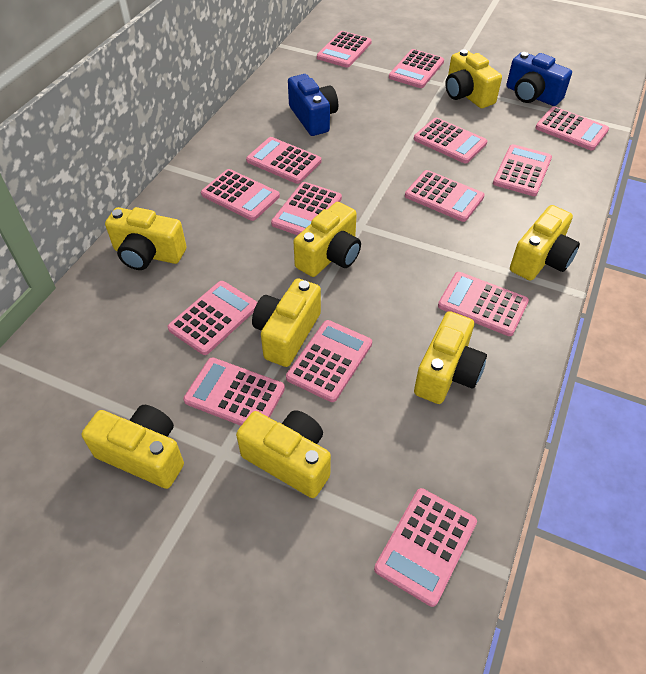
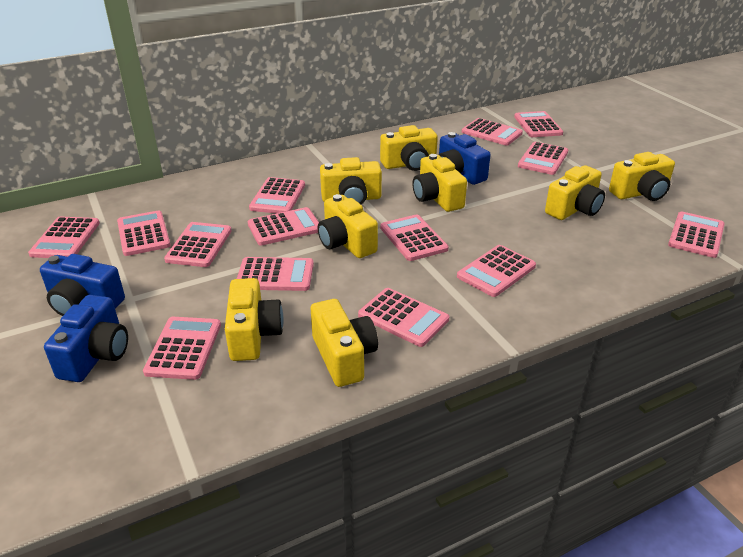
blue camera: 2 -> 3

